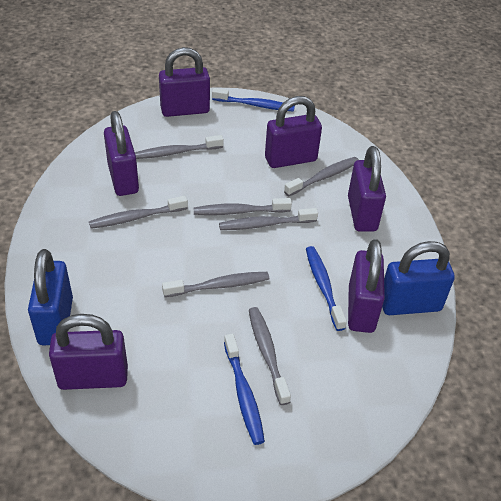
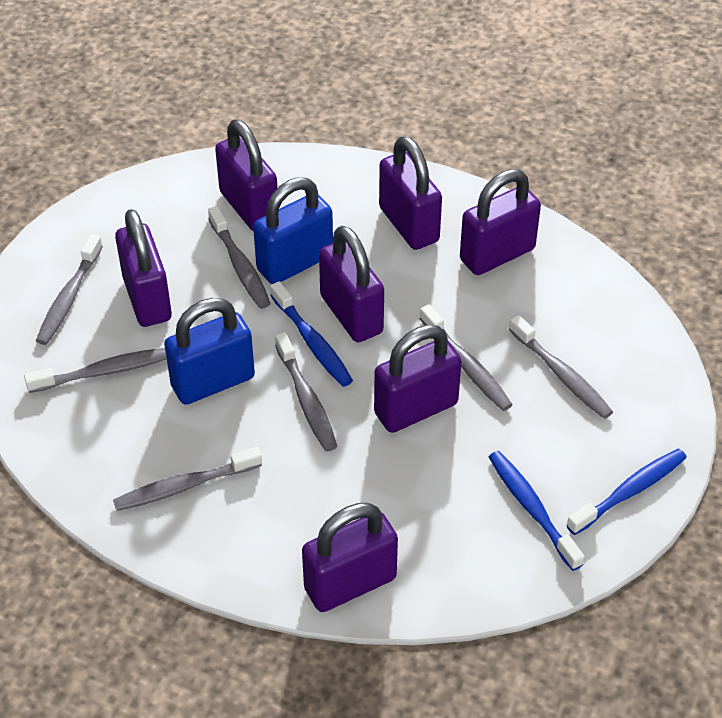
purple padlock: 6 -> 7

